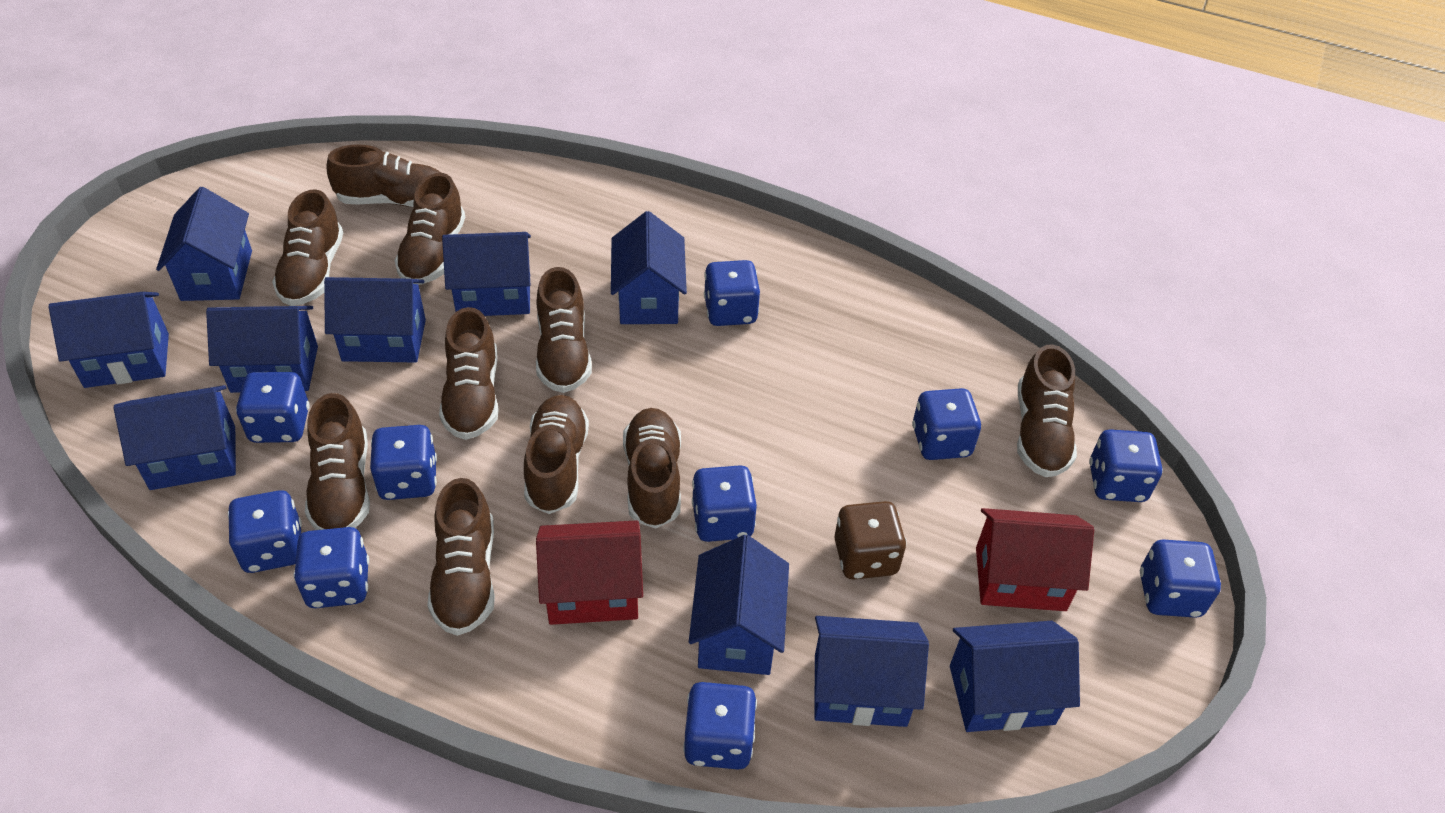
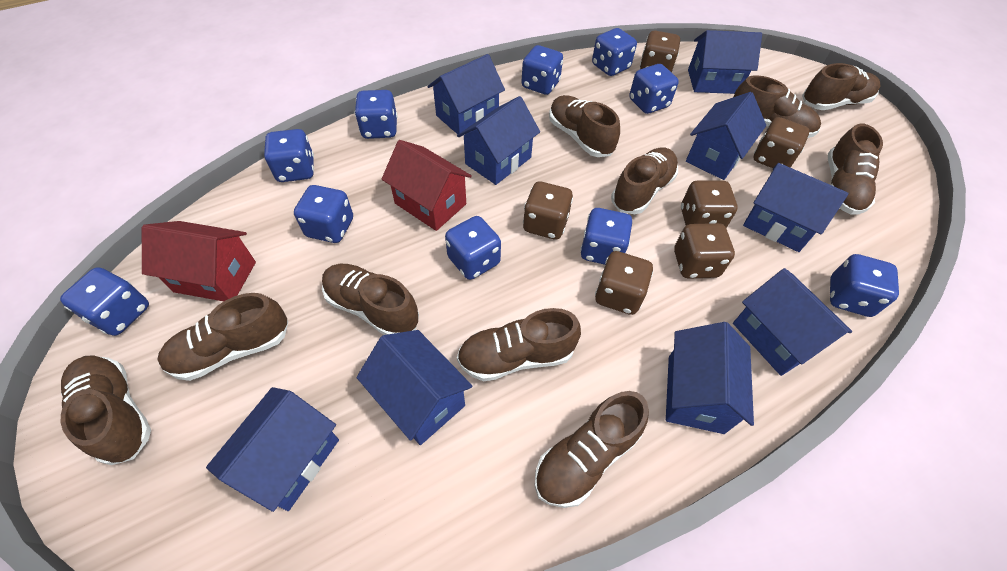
blue house: 10 -> 9
brown dice: 1 -> 6

